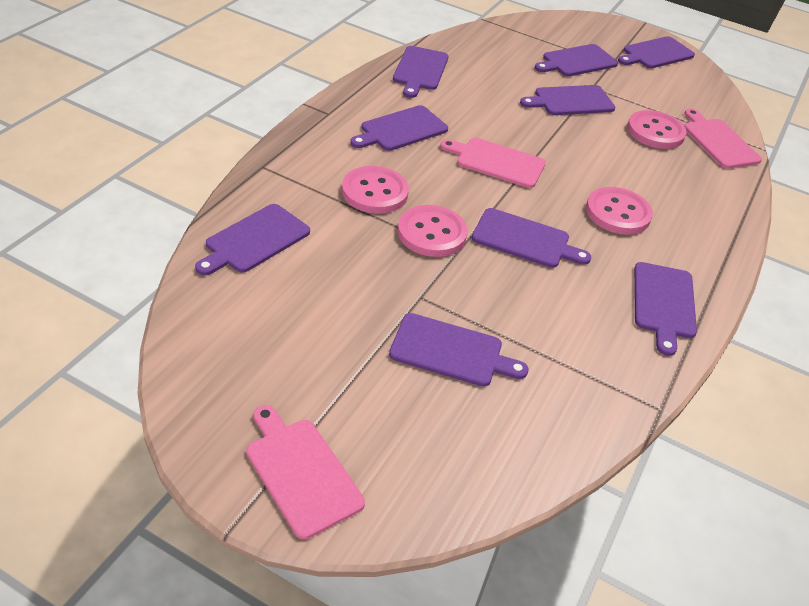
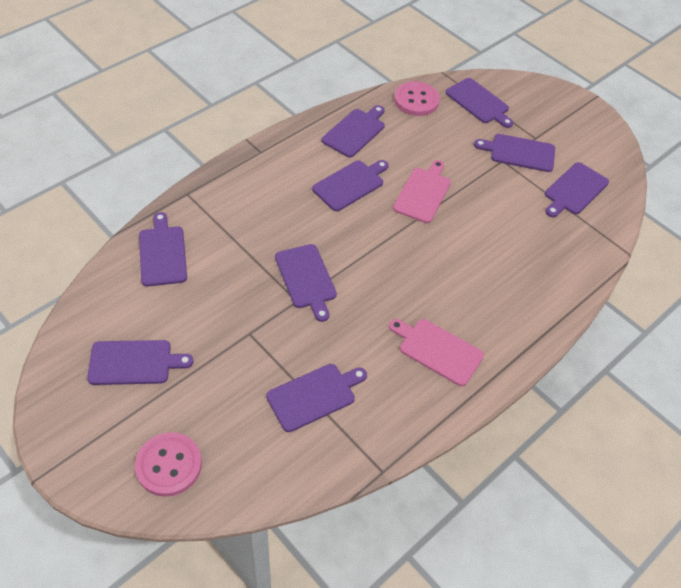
pink button: 4 -> 2
pink cutting board: 3 -> 2

